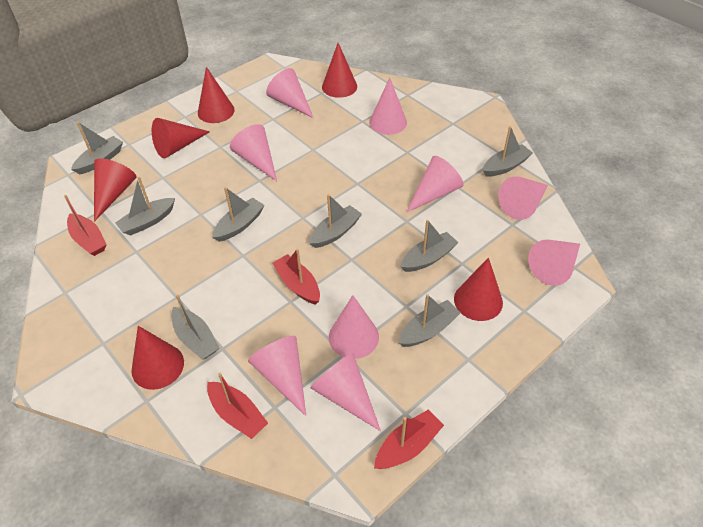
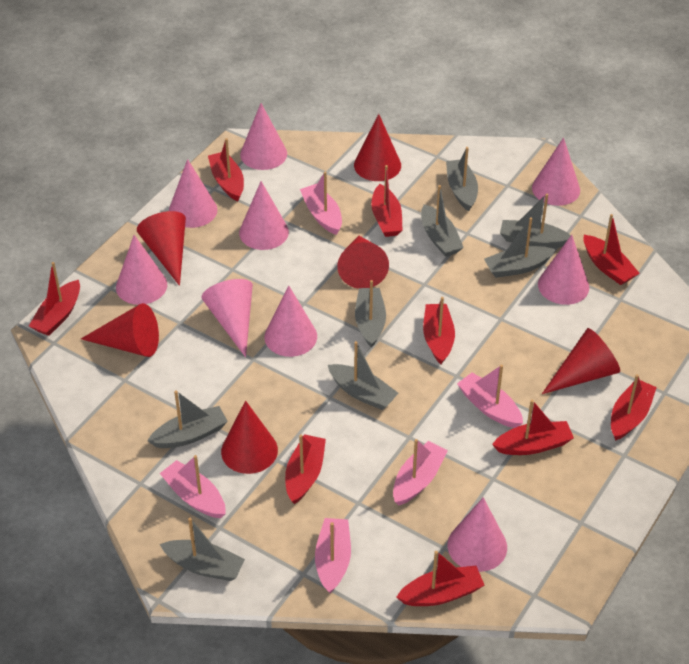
pink boat: 0 -> 5
red boat: 4 -> 9

